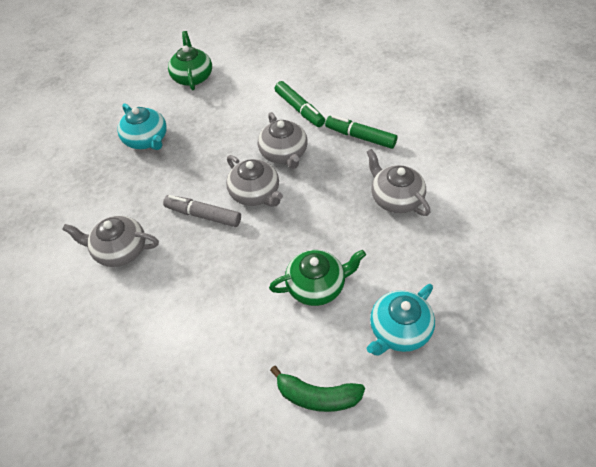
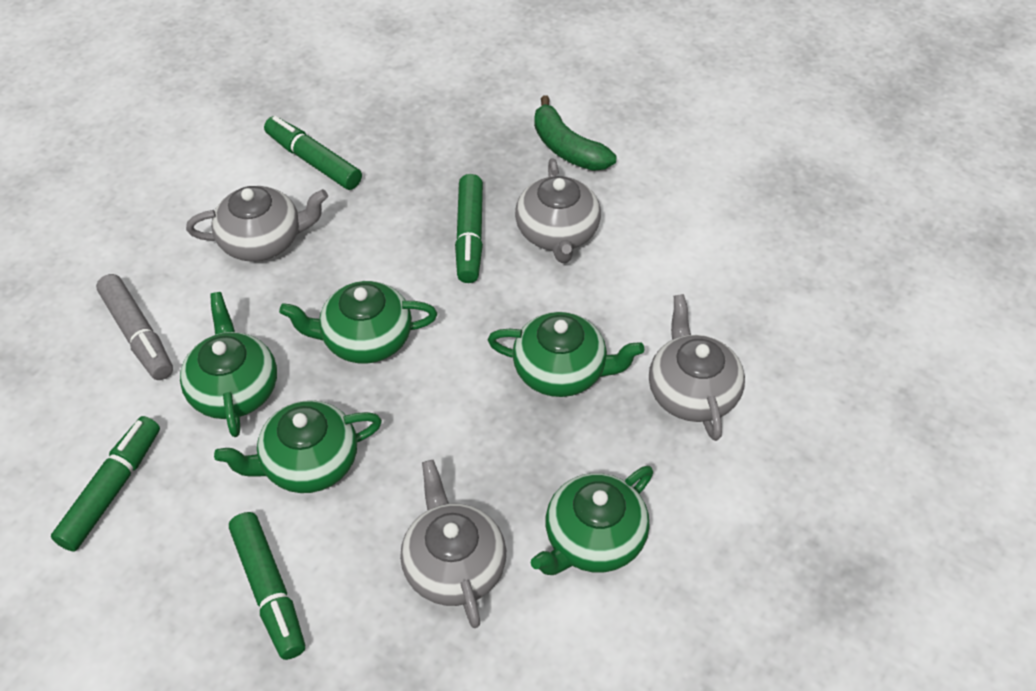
green marker: 2 -> 4
green teapot: 2 -> 5
turquoise teapot: 2 -> 0

